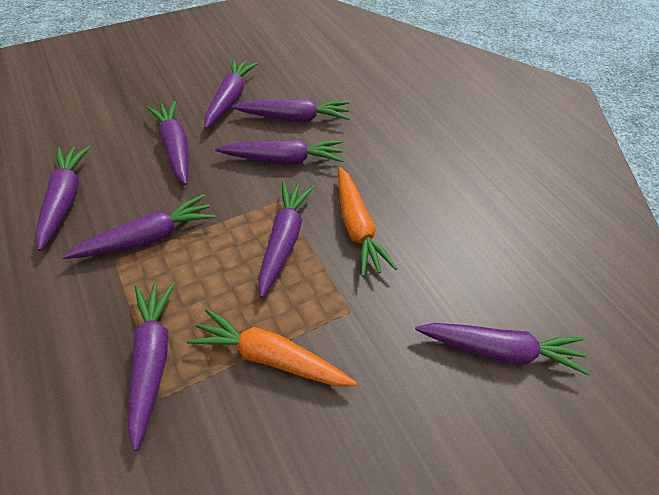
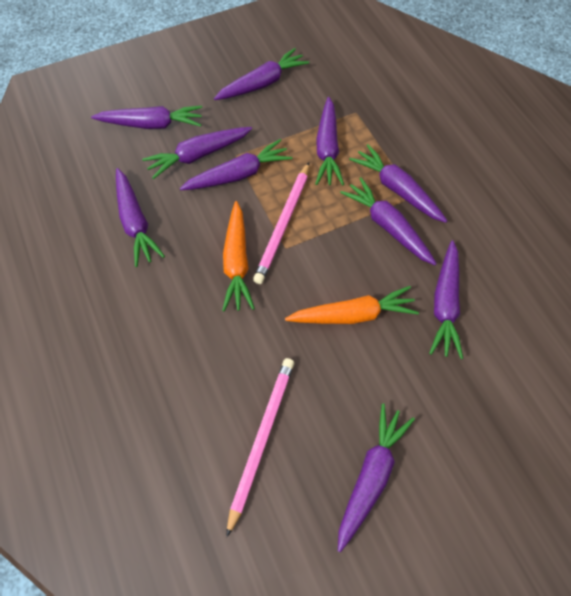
pink pencil: 0 -> 2
purple carrot: 9 -> 10

